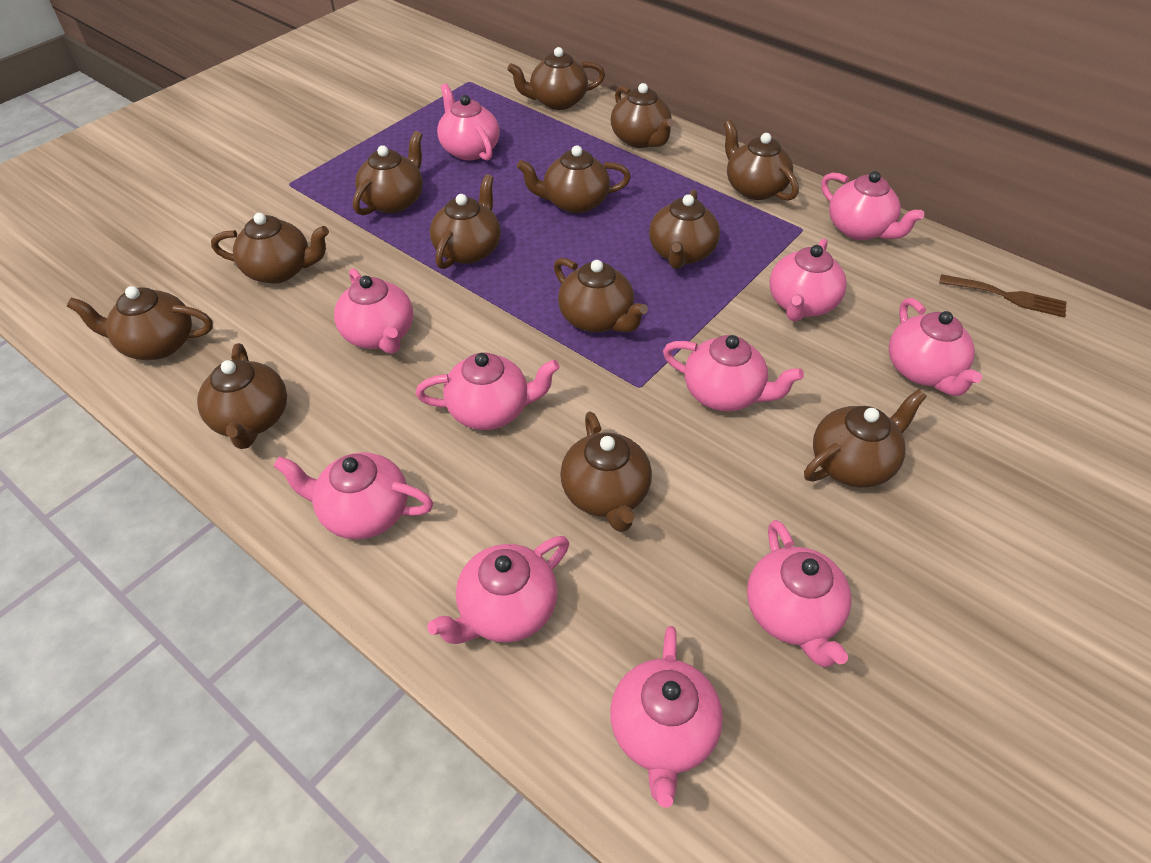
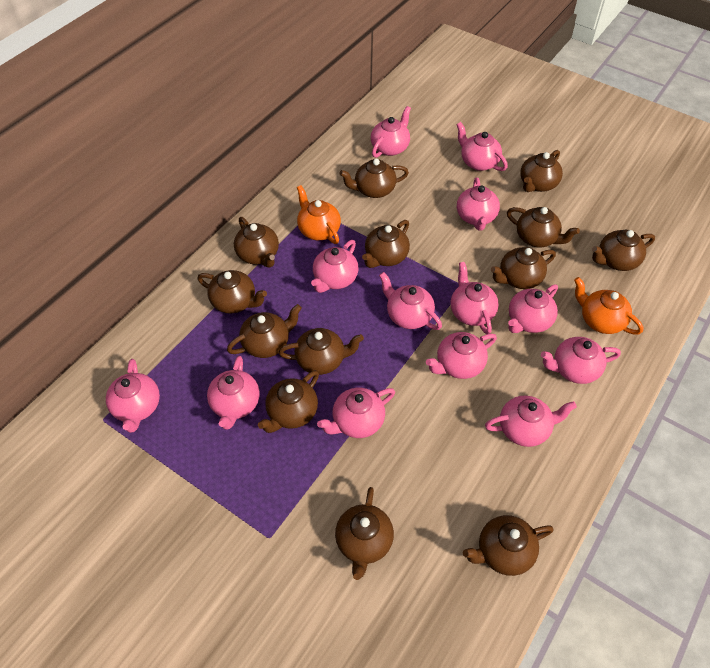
brown fork: 1 -> 0
orange teapot: 0 -> 2
pink teapot: 11 -> 13

